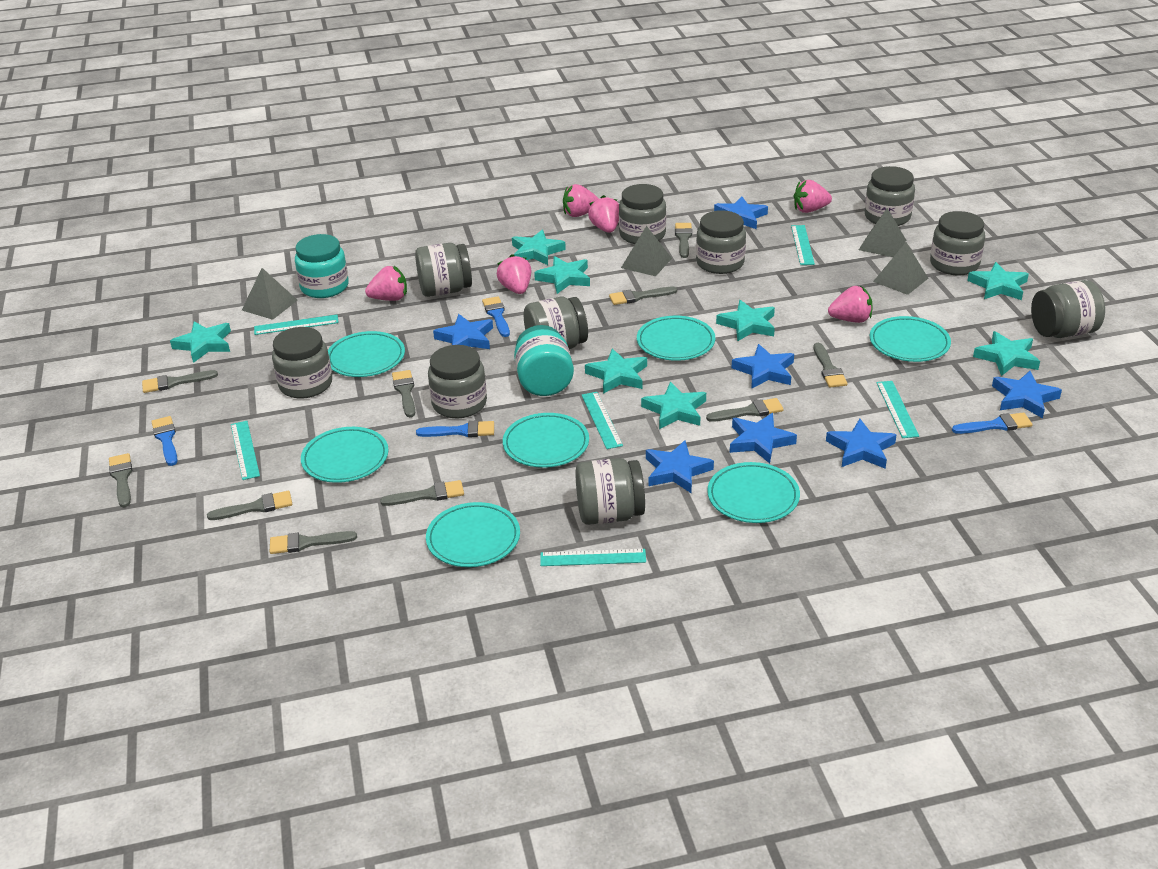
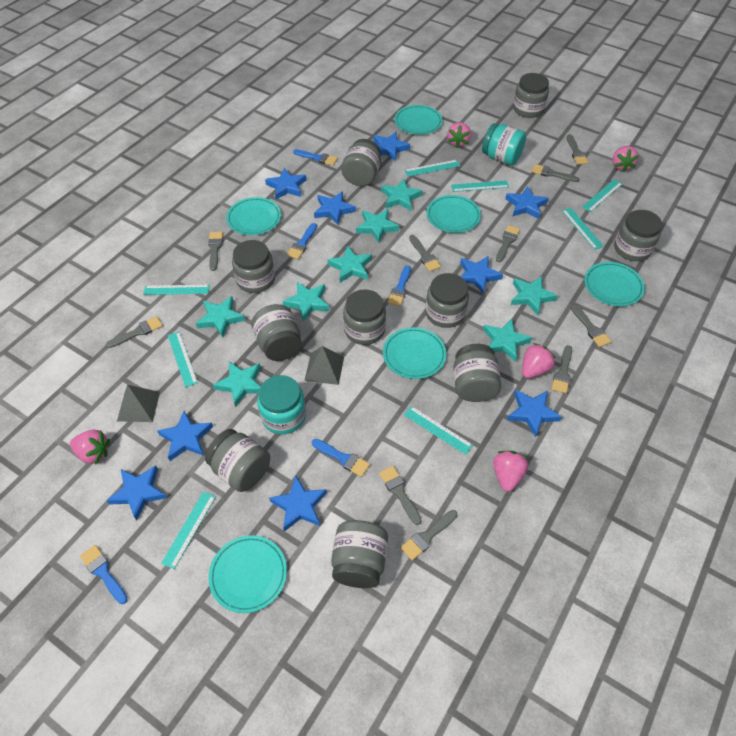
blue brush: 4 -> 5
blue star: 7 -> 9
grey pyramid: 4 -> 2
pink strawberry: 6 -> 5
turquoise plate: 7 -> 6
turquoise ruler: 6 -> 8

